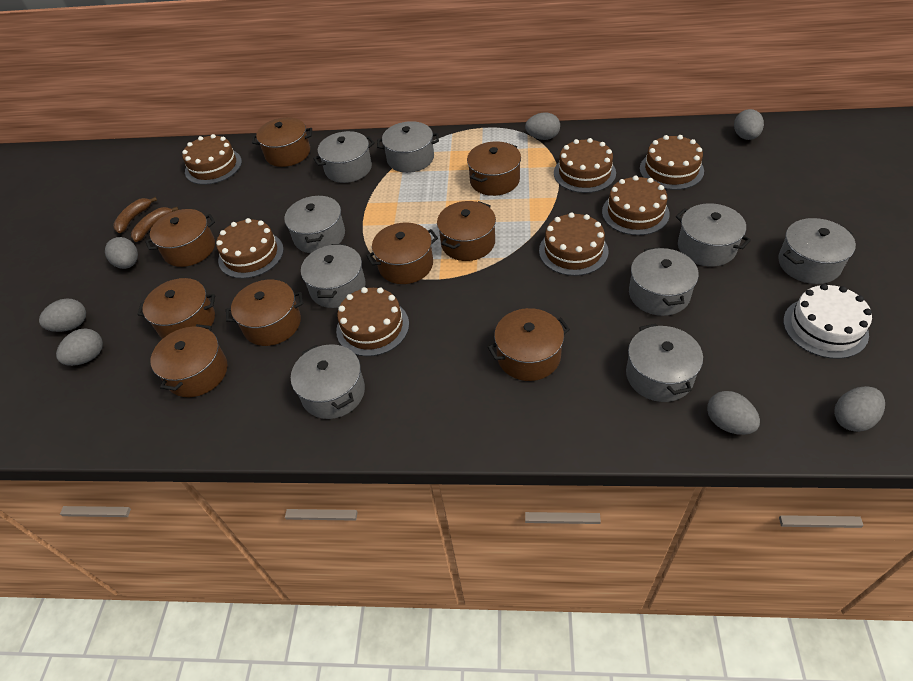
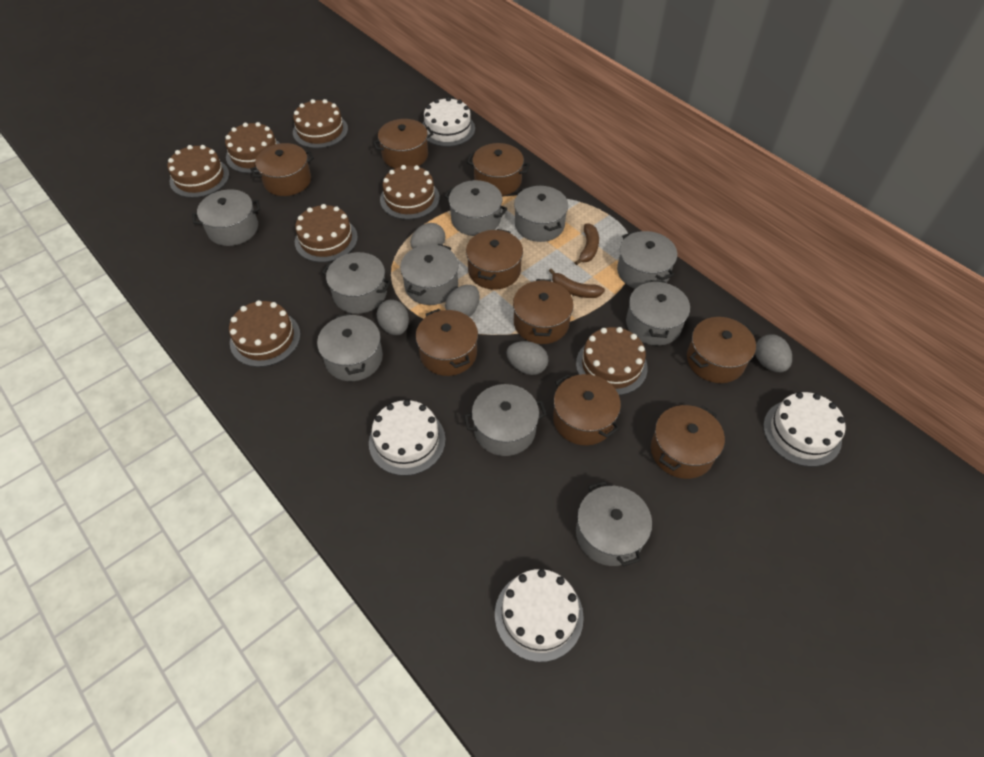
grey egg: 7 -> 5
grey pot: 9 -> 10
white cake: 1 -> 4

